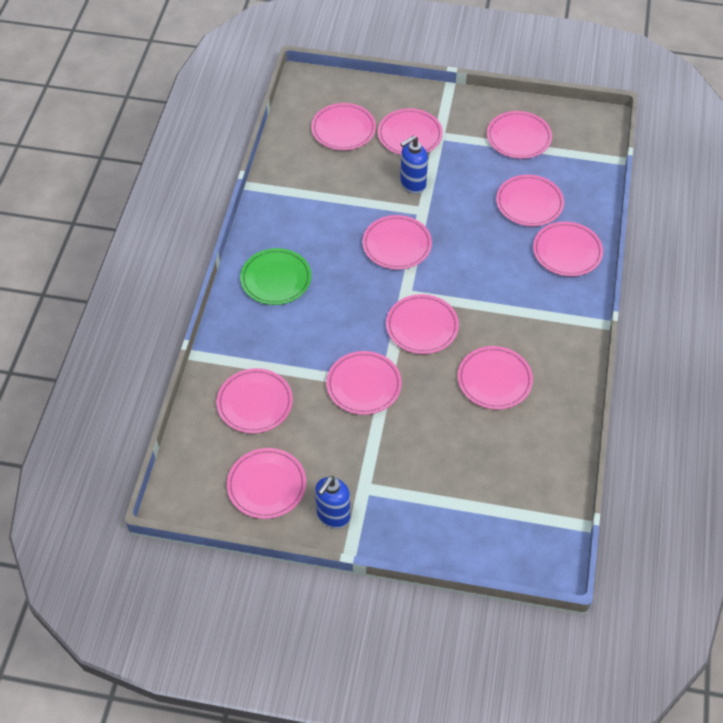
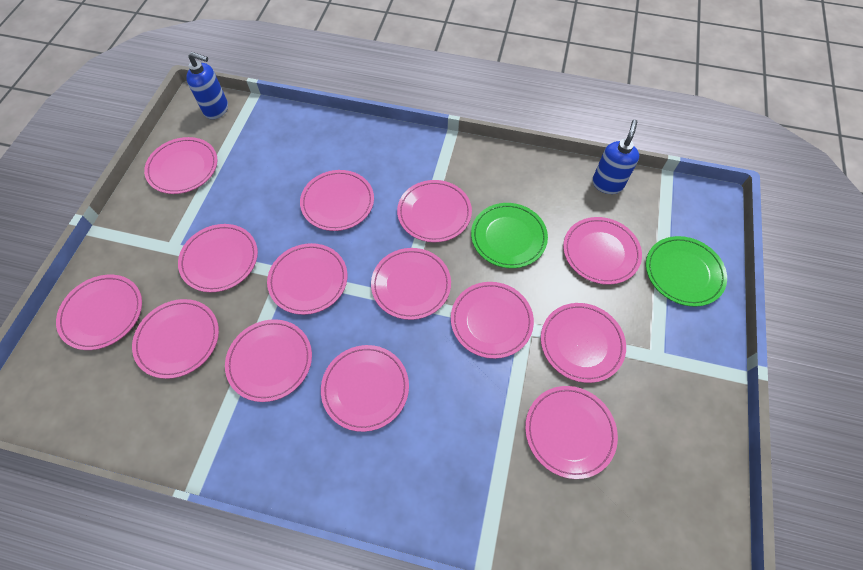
green plate: 1 -> 2
pink plate: 11 -> 14

